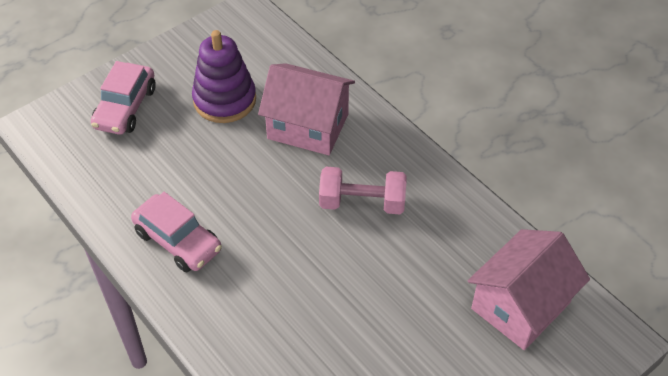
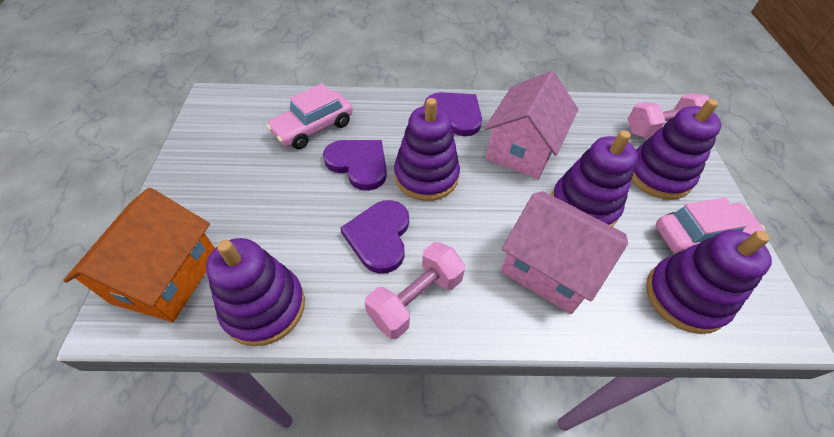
orange house: 0 -> 1
pink dumbbell: 1 -> 2
purple heart: 0 -> 3
purple stacking toy: 1 -> 5

